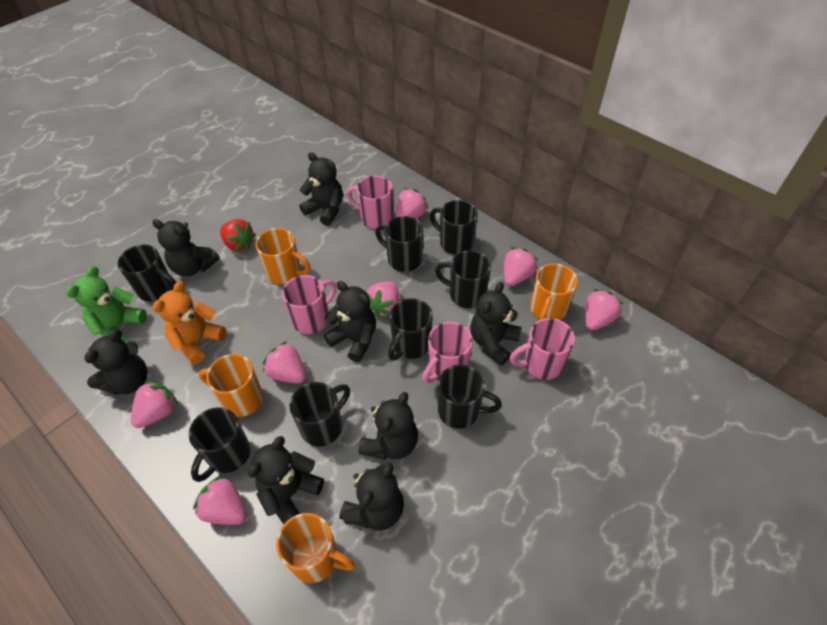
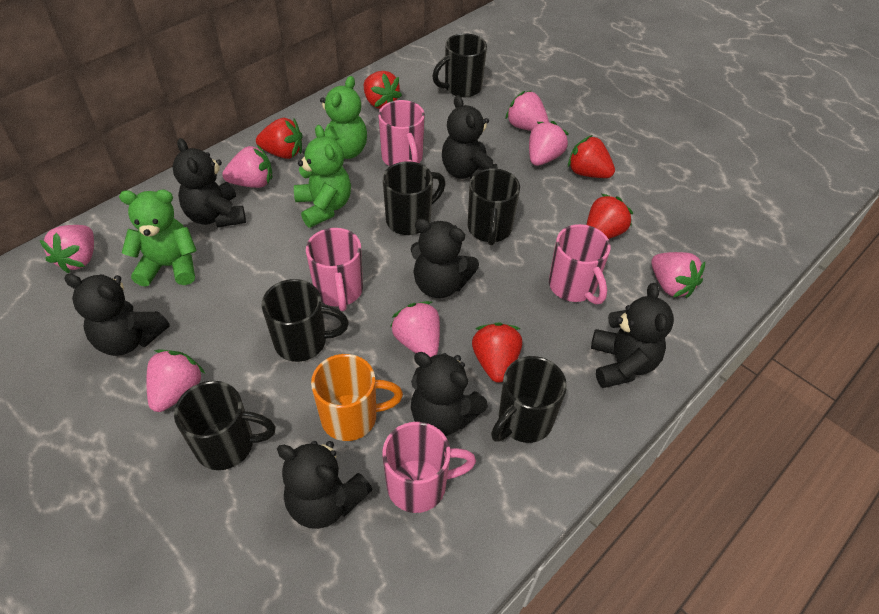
black mug: 8 -> 6
black teddy bear: 8 -> 7
green teddy bear: 1 -> 3
orange mug: 4 -> 1
orange teddy bear: 1 -> 0
red strawberry: 1 -> 5

